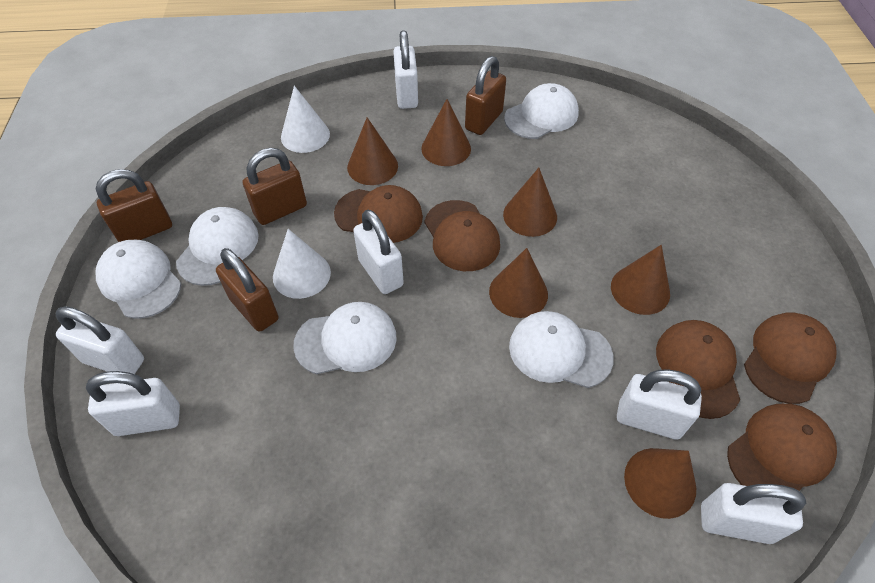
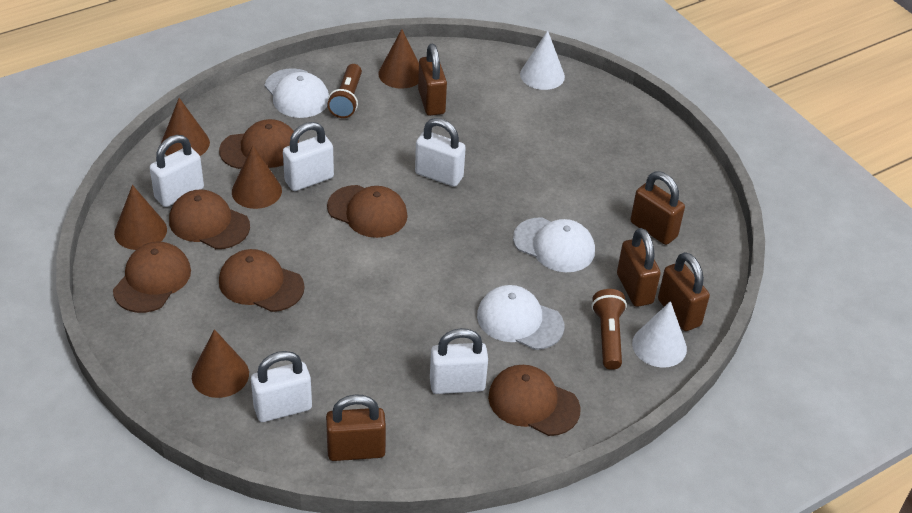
brown cap: 5 -> 6
brown cone: 6 -> 5
brown flashlight: 0 -> 2
brown padlock: 4 -> 5
white cap: 5 -> 3
white padlock: 6 -> 5

